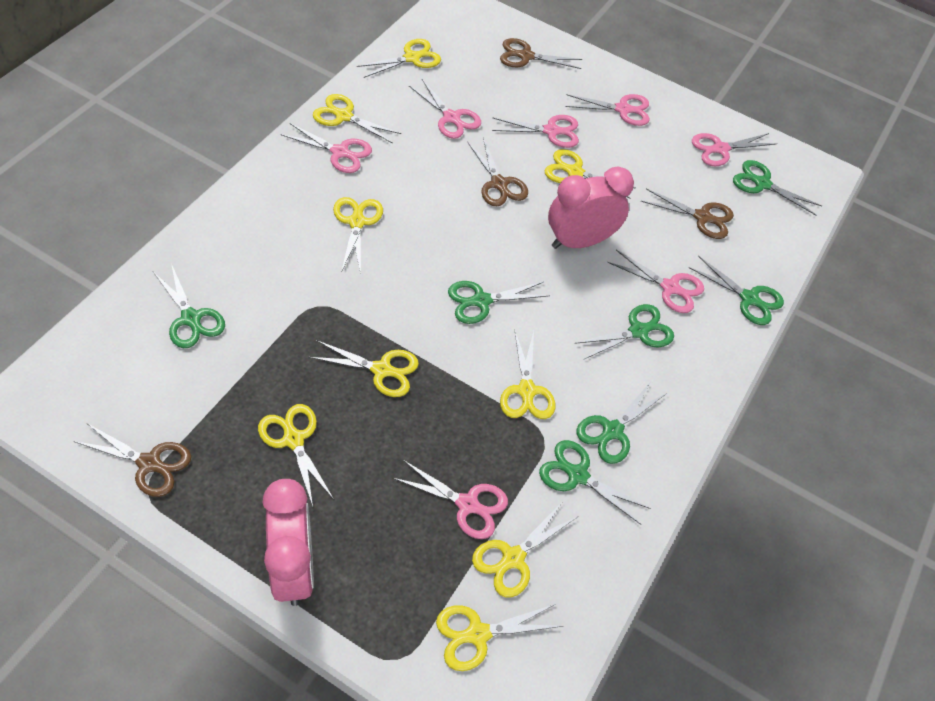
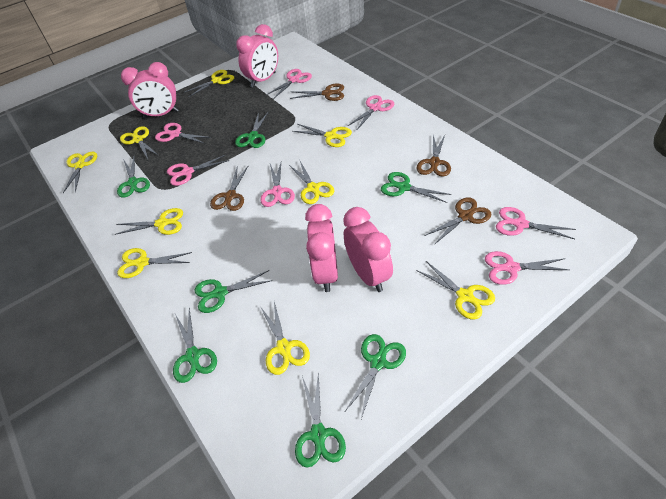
pink clock: 2 -> 4

